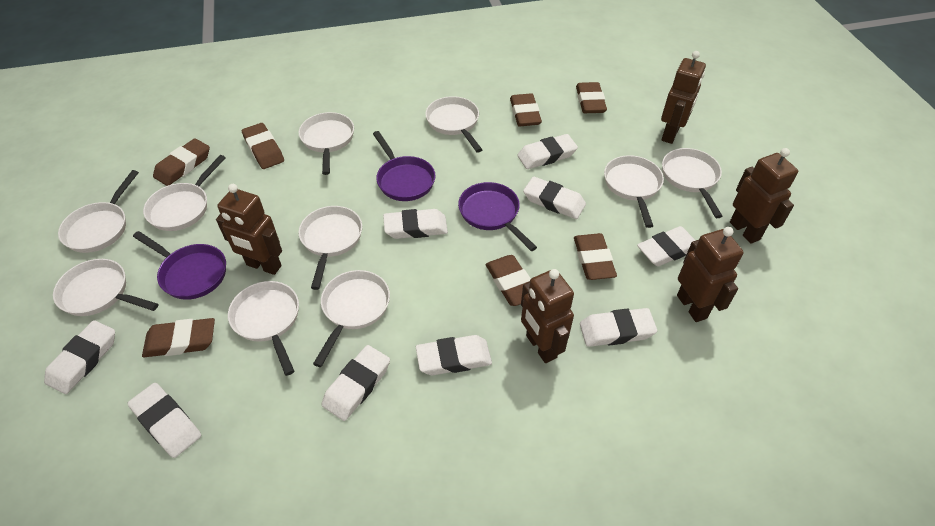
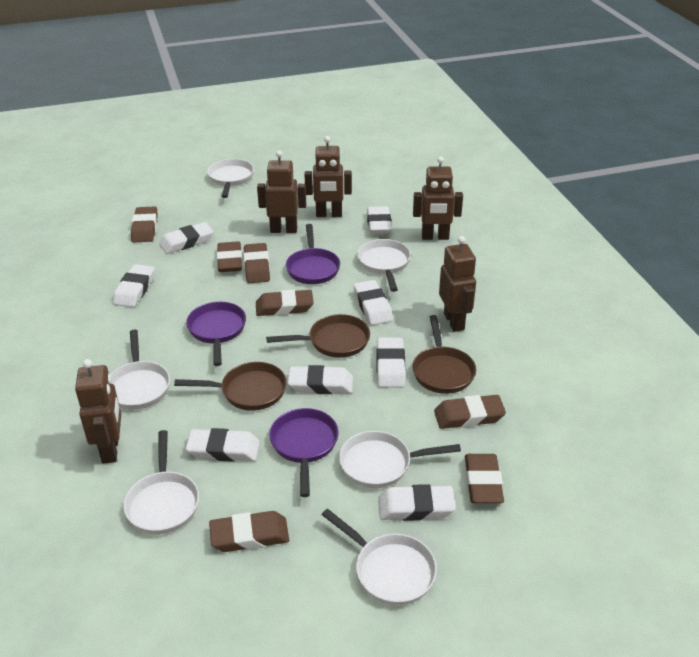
brown pan: 0 -> 3
white eraser: 9 -> 8
white pan: 10 -> 6

